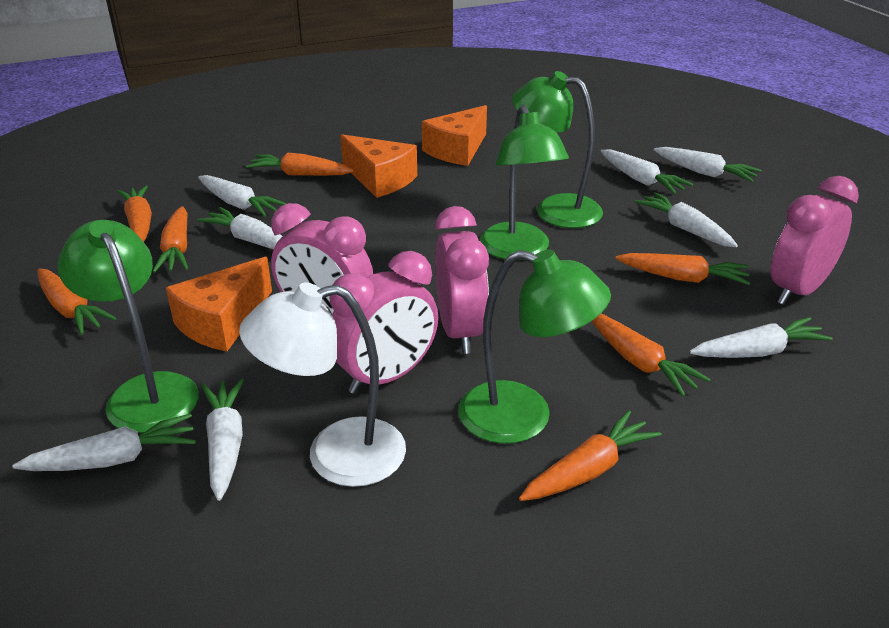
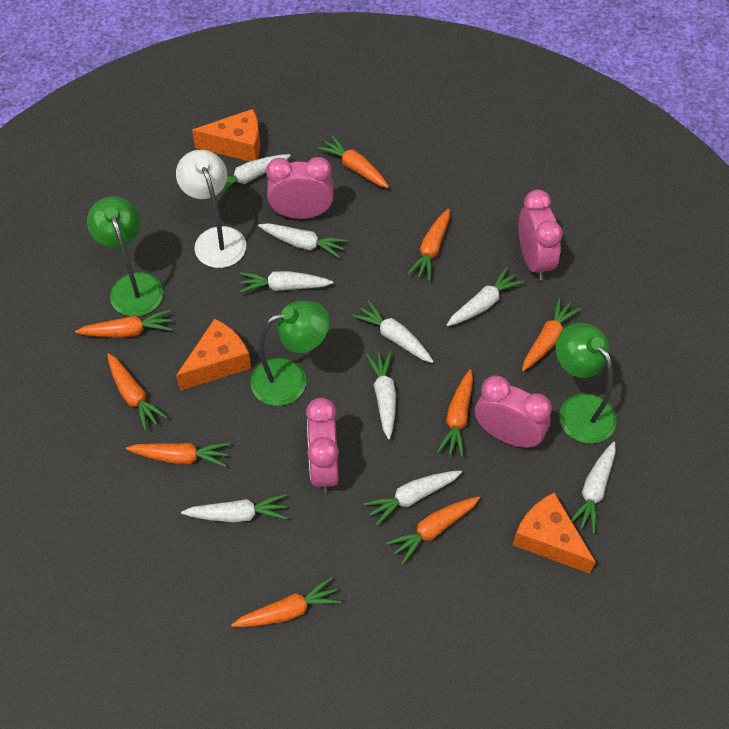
green lamp: 4 -> 3
orange carrot: 7 -> 9
white carrot: 8 -> 9

